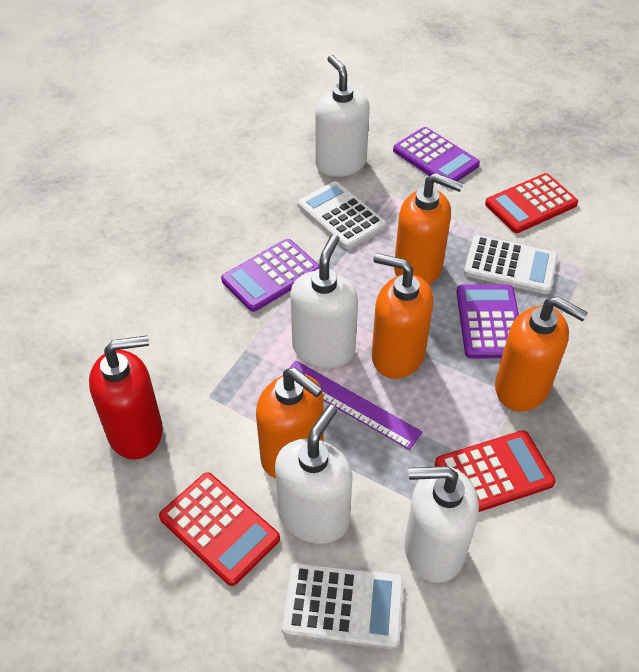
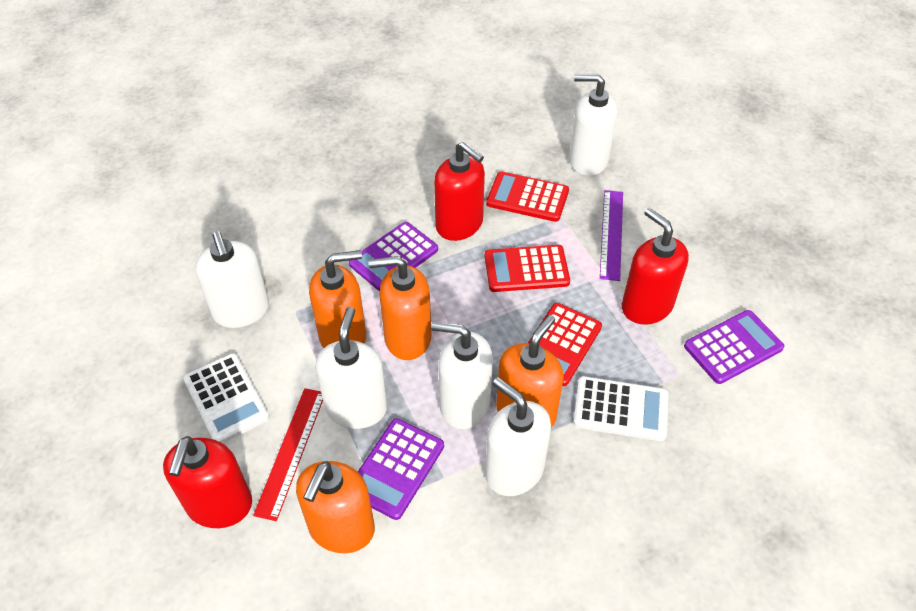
red ruler: 0 -> 1
red soap dispenser: 1 -> 3
white calculator: 3 -> 2
white soap dispenser: 4 -> 5

